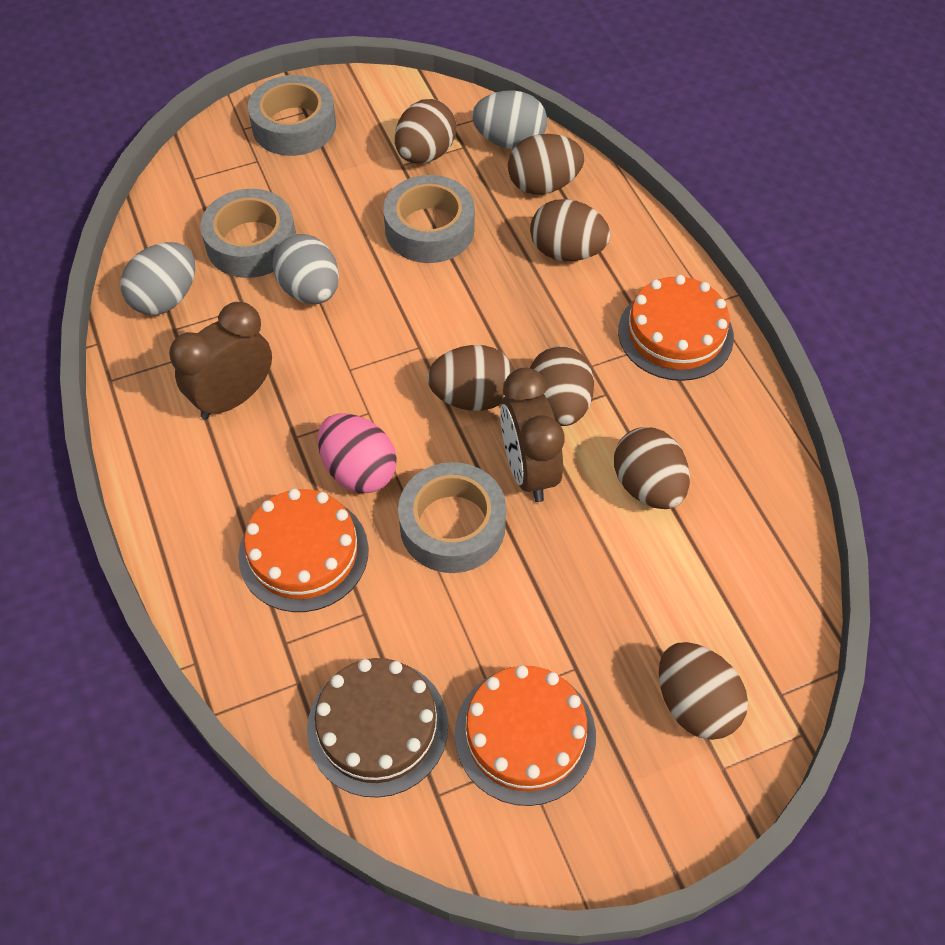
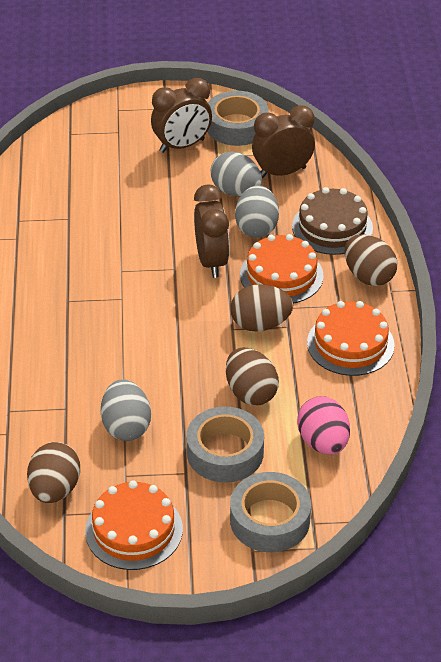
brown clock: 2 -> 3
brown egg: 7 -> 4
grey tape: 4 -> 3

